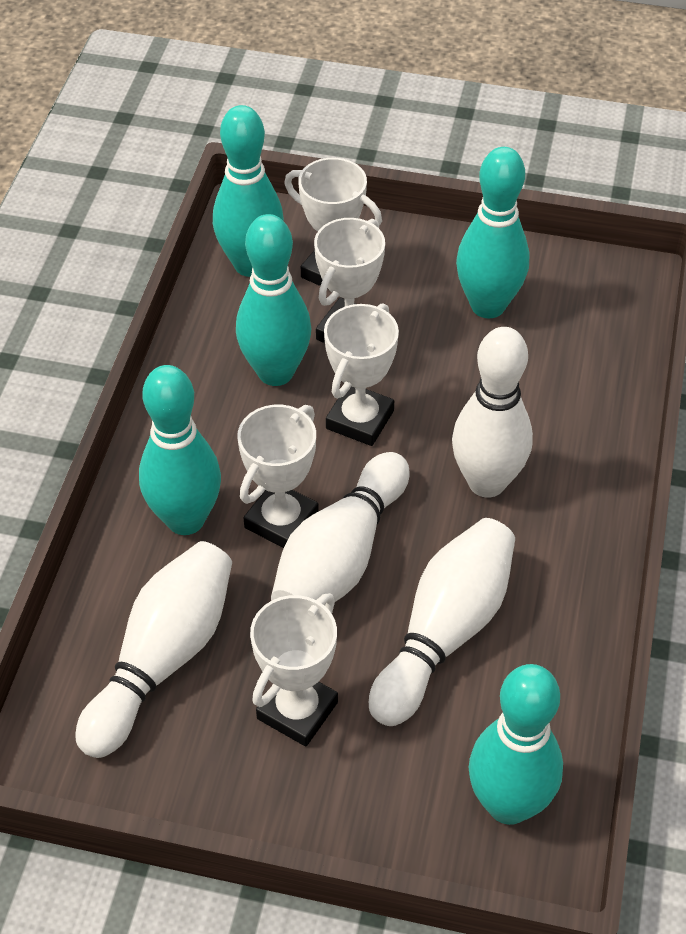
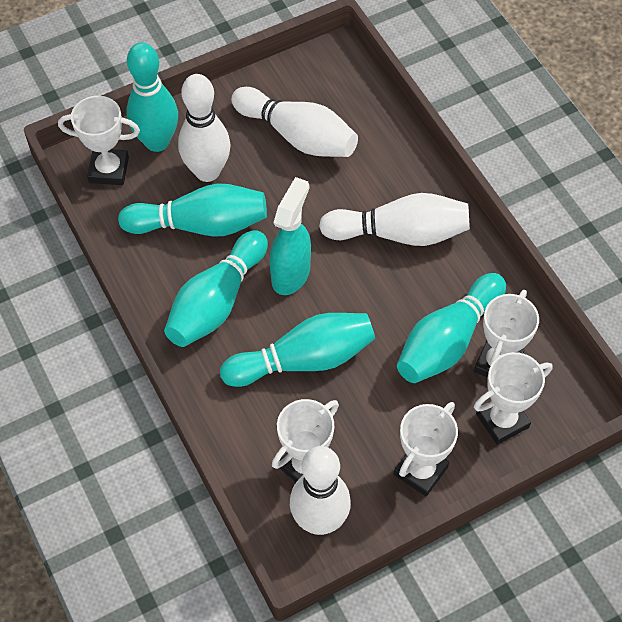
turquoise spray bottle: 0 -> 1

